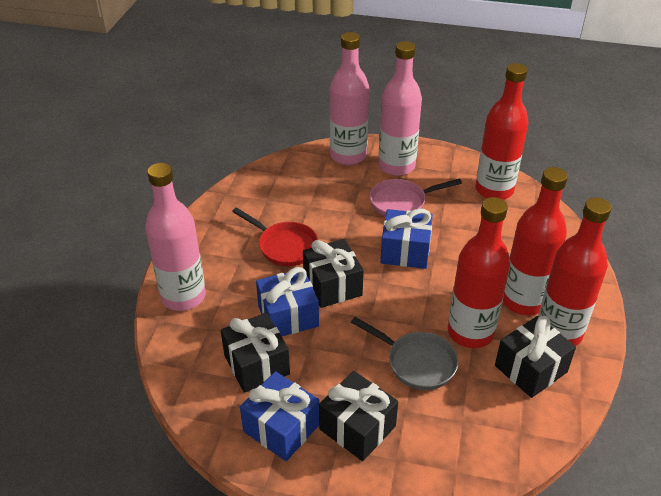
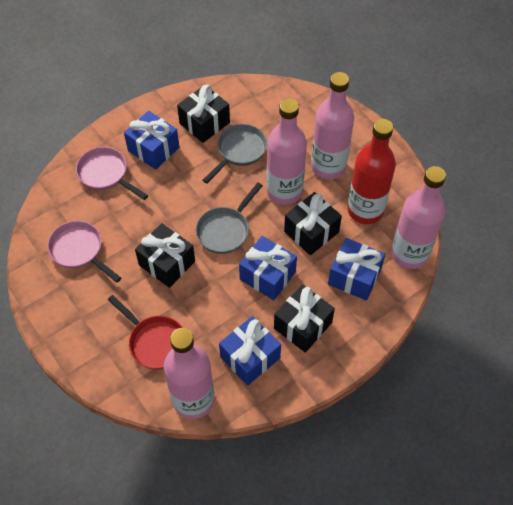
blue gift: 3 -> 4
grey pan: 1 -> 2
pink bottle: 3 -> 4
pink pan: 1 -> 2
red bottle: 4 -> 1

